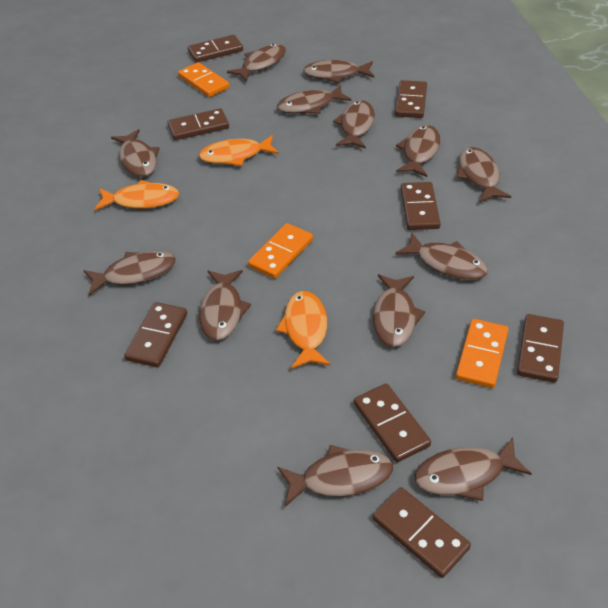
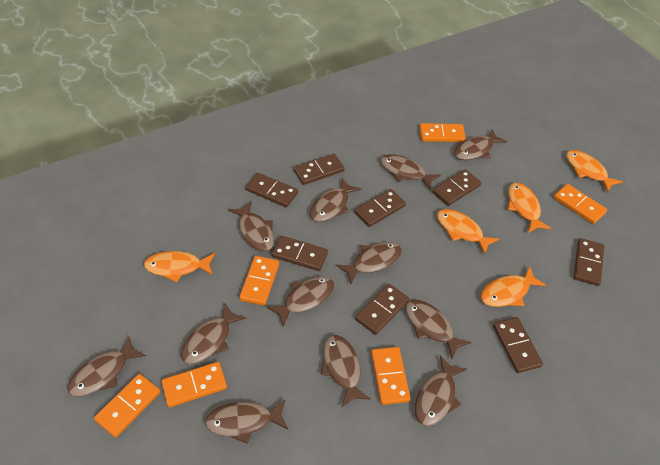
brown fish: 13 -> 12
orange domino: 3 -> 6
orange fish: 3 -> 5

